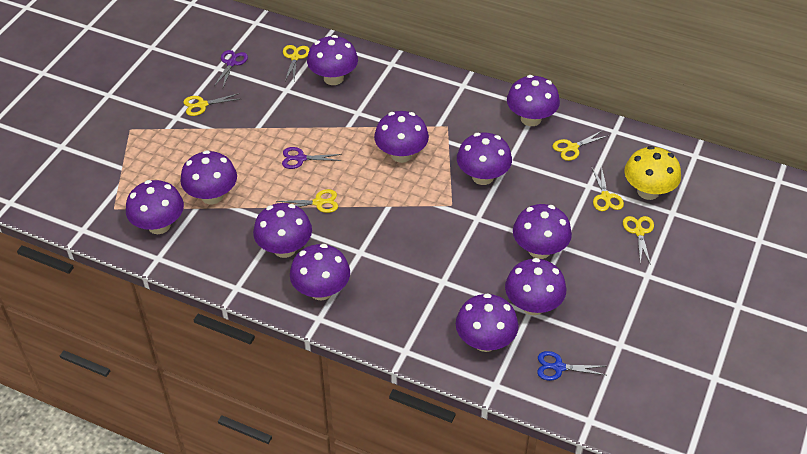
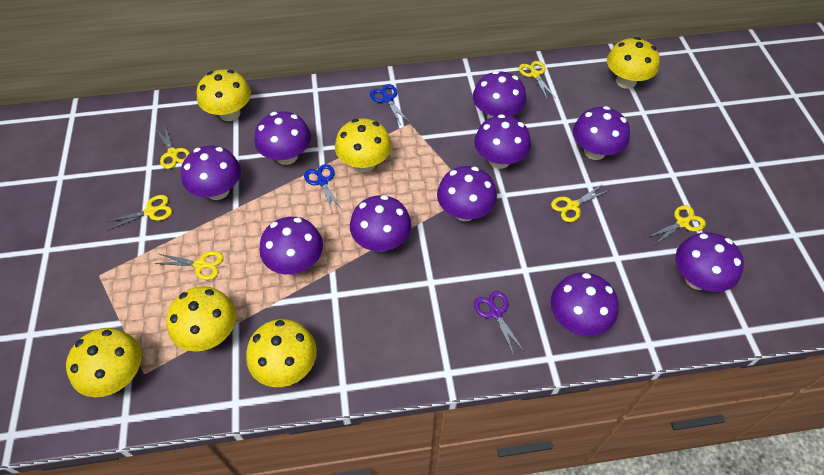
blue scissors: 1 -> 2
purple mushroom: 11 -> 10
purple scissors: 2 -> 1
yellow mushroom: 1 -> 6

